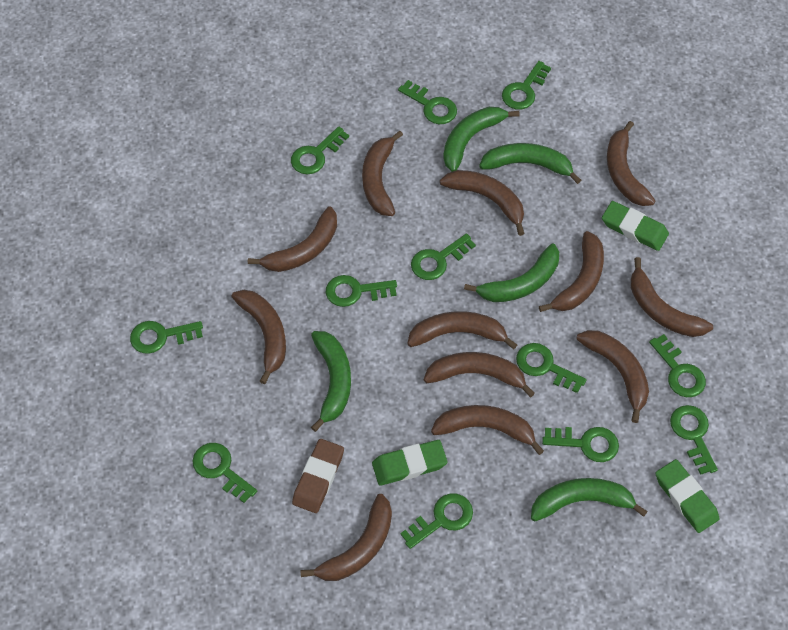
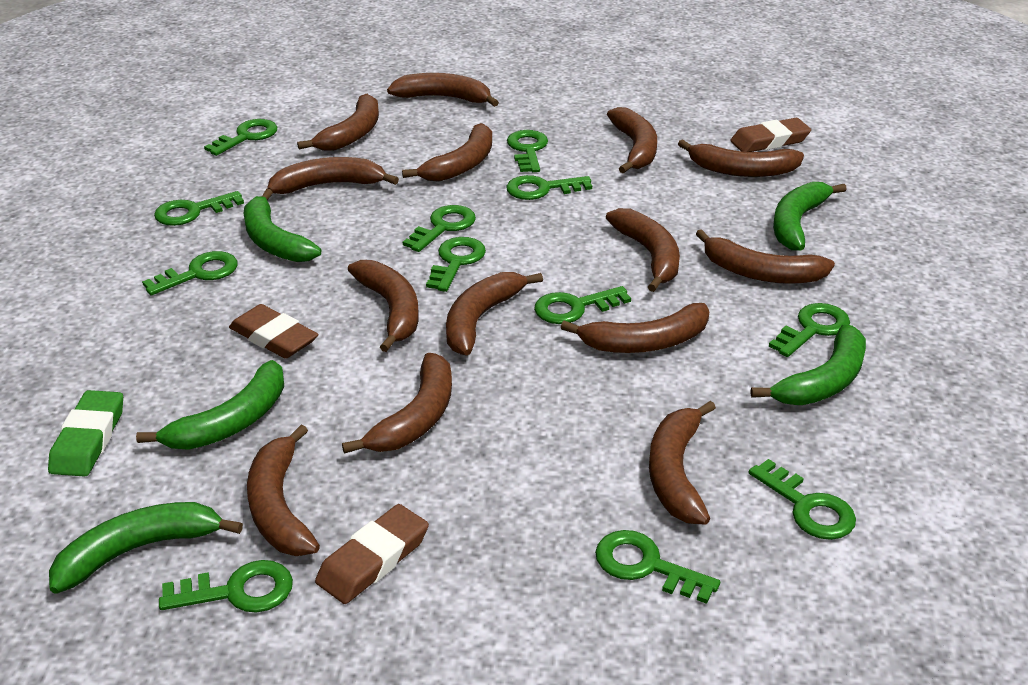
brown banana: 12 -> 14
brown eraser: 1 -> 3
green eraser: 3 -> 1

